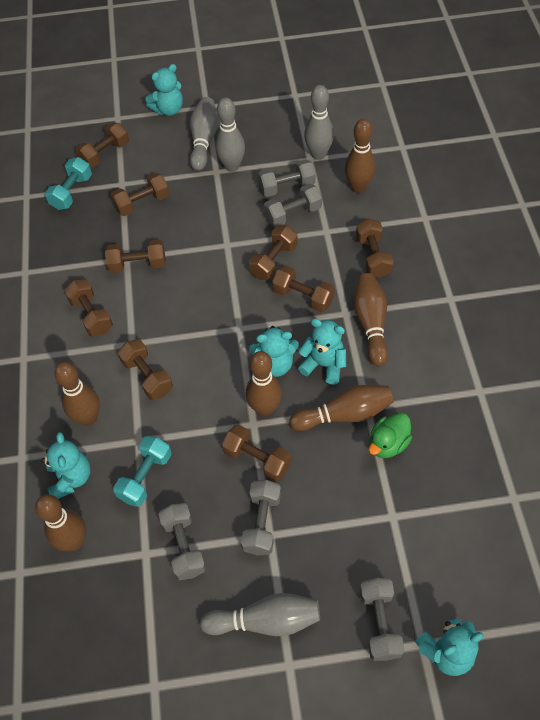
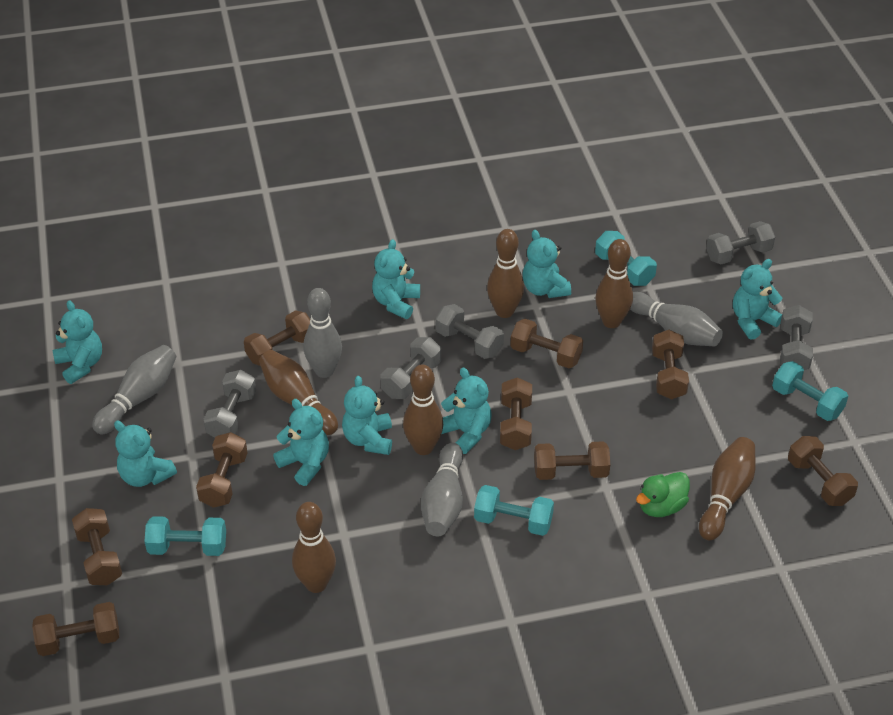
turquoise dumbbell: 2 -> 4
turquoise teddy bear: 5 -> 8

